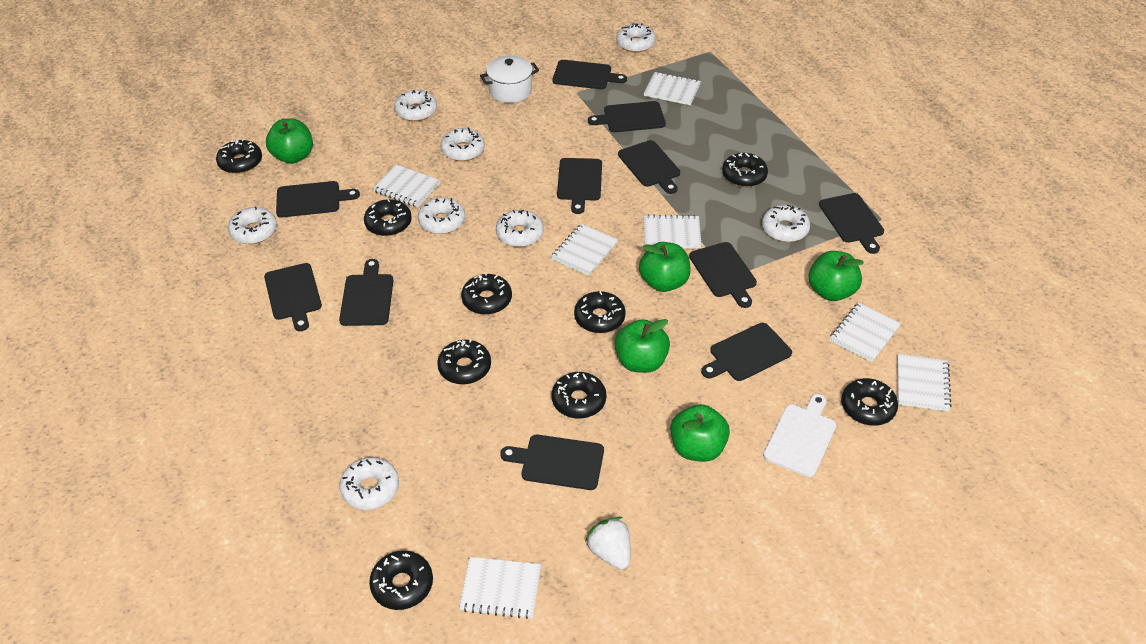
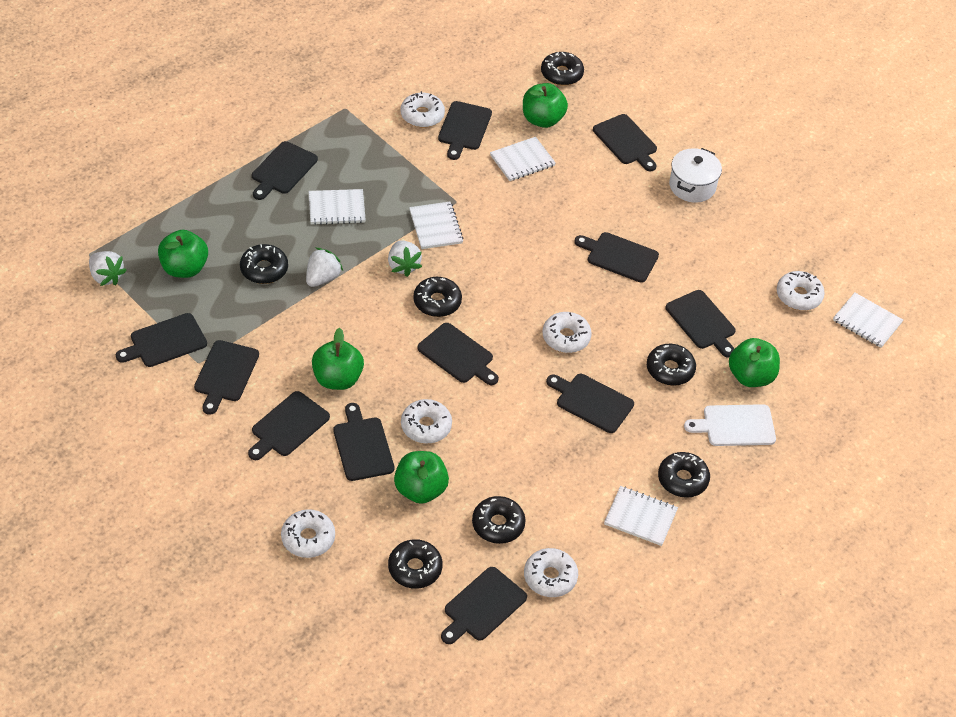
black cutting board: 11 -> 12
black donut: 9 -> 7
white donut: 8 -> 6
white notebook: 7 -> 5
white strawberry: 1 -> 3

